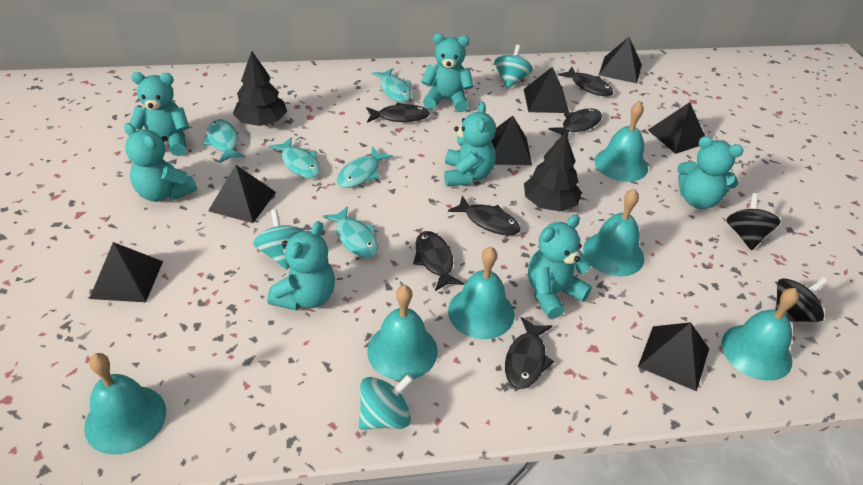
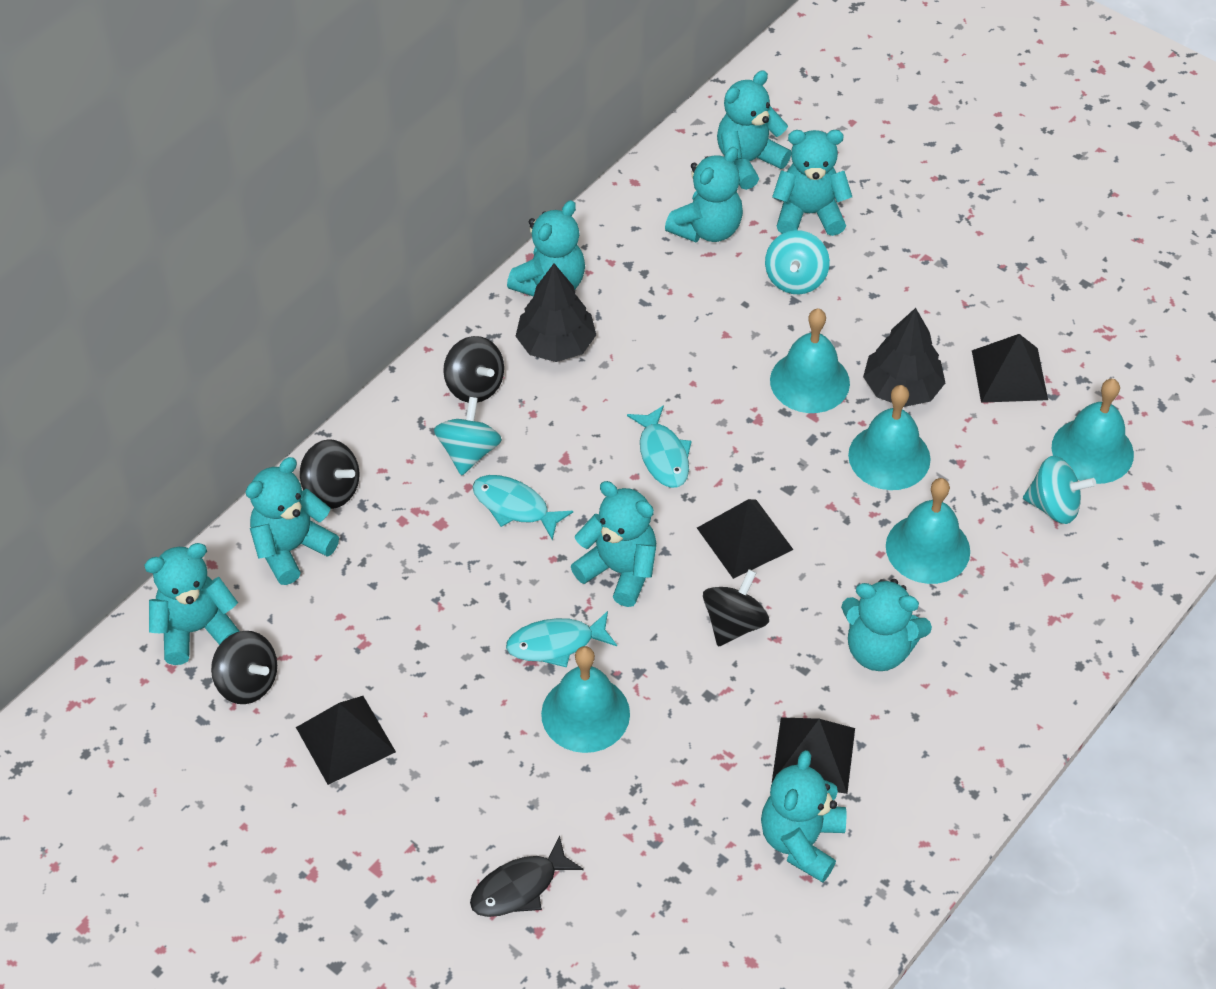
black fish: 6 -> 1
black pyramid: 7 -> 4
black spinning top: 2 -> 4
turquoise bell: 6 -> 5
turquoise fish: 5 -> 3
turquoise teddy bear: 7 -> 9

